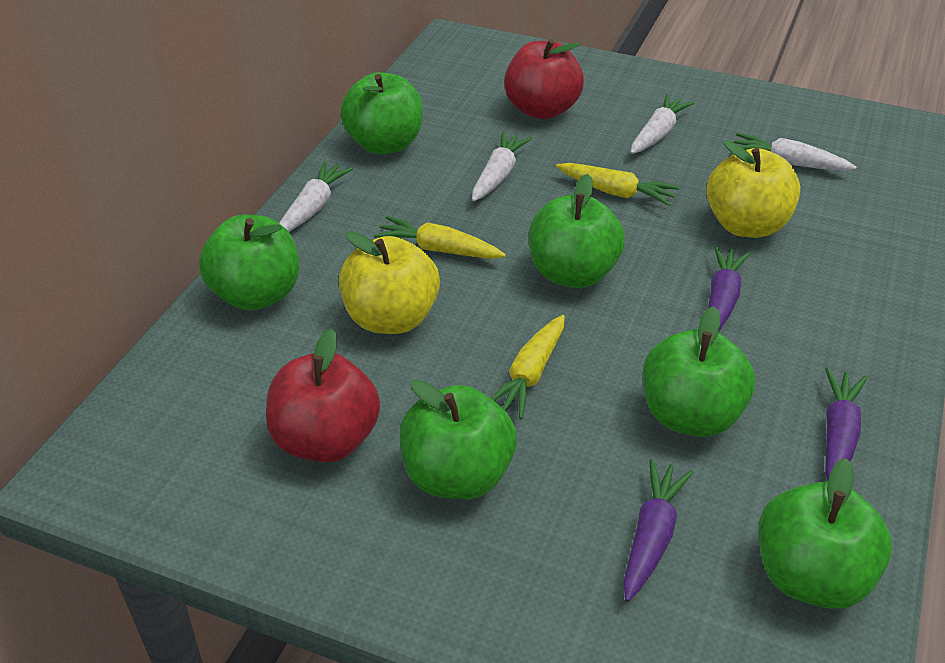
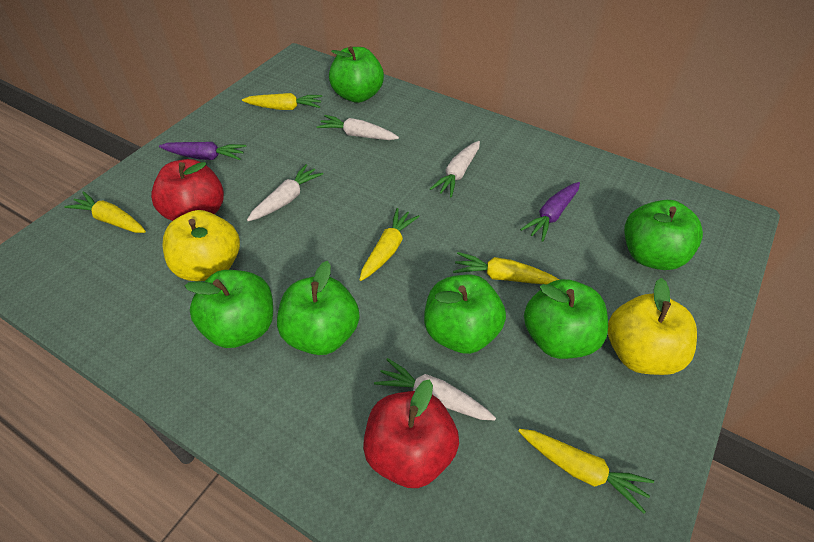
purple carrot: 3 -> 2
yellow carrot: 3 -> 5

